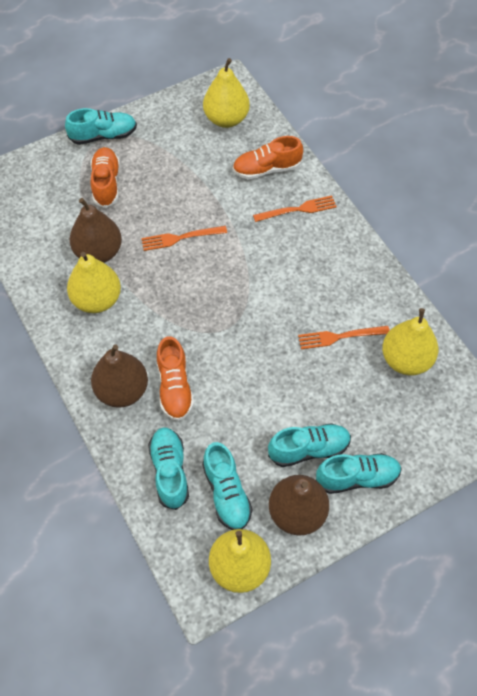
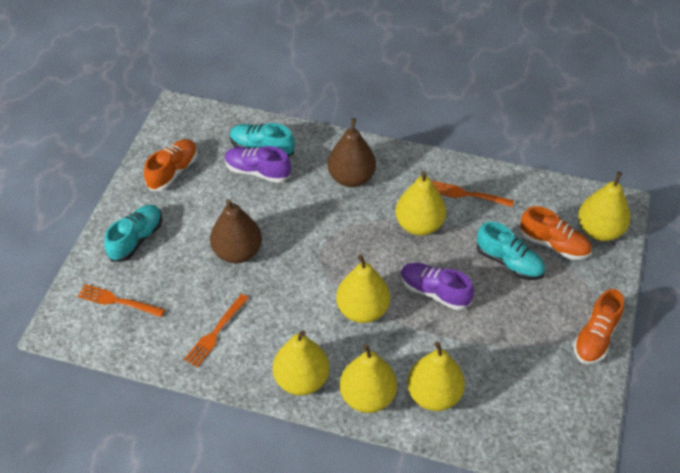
brown pear: 3 -> 2
purple shoe: 0 -> 2
turquoise shoe: 5 -> 3
yellow pear: 4 -> 6

